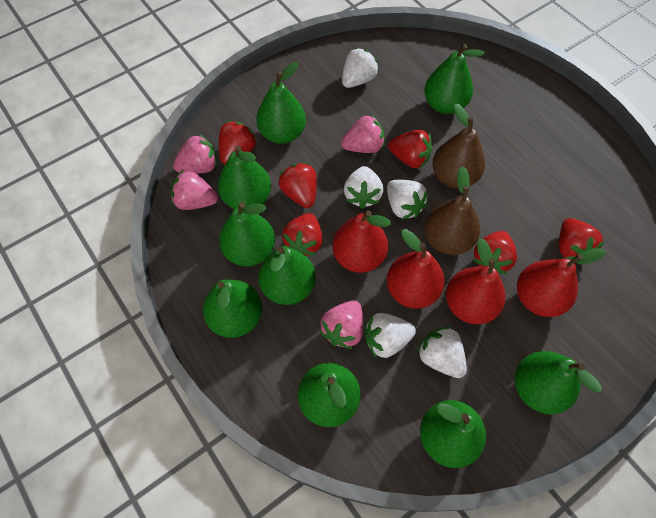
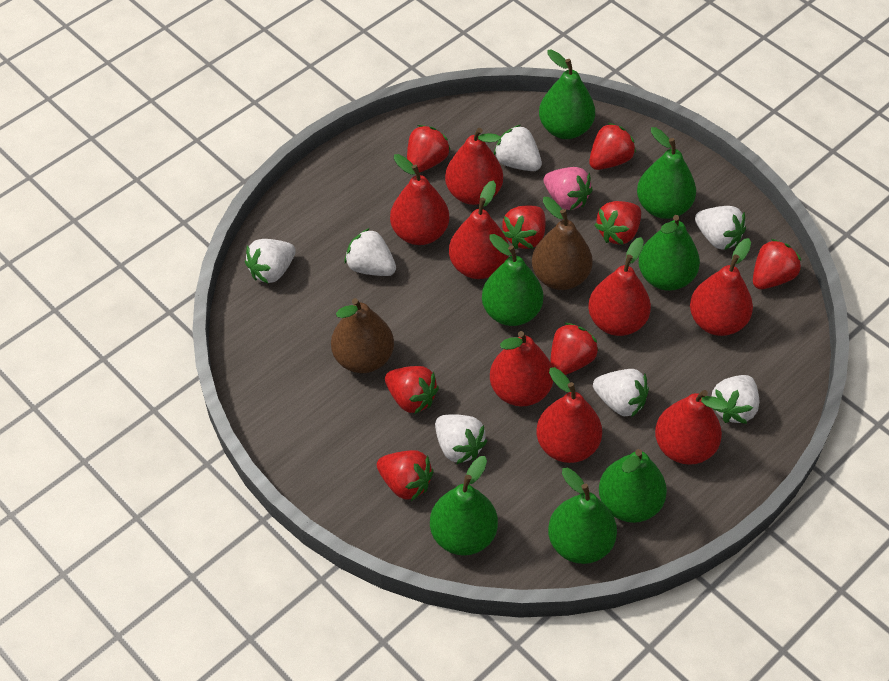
green pear: 9 -> 7
pink strawberry: 4 -> 1
red pear: 4 -> 8
red strawberry: 6 -> 8
white strawberry: 5 -> 7

